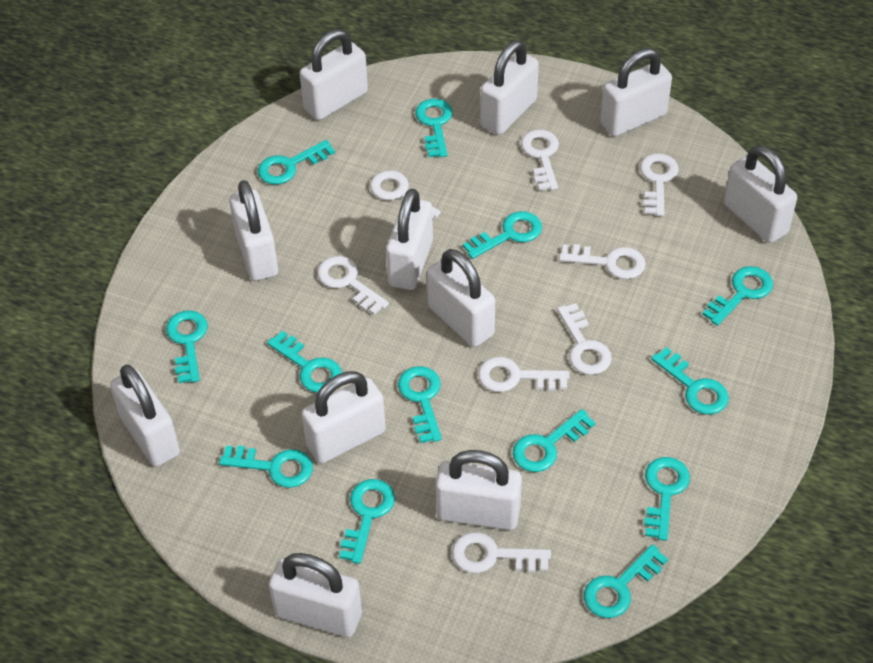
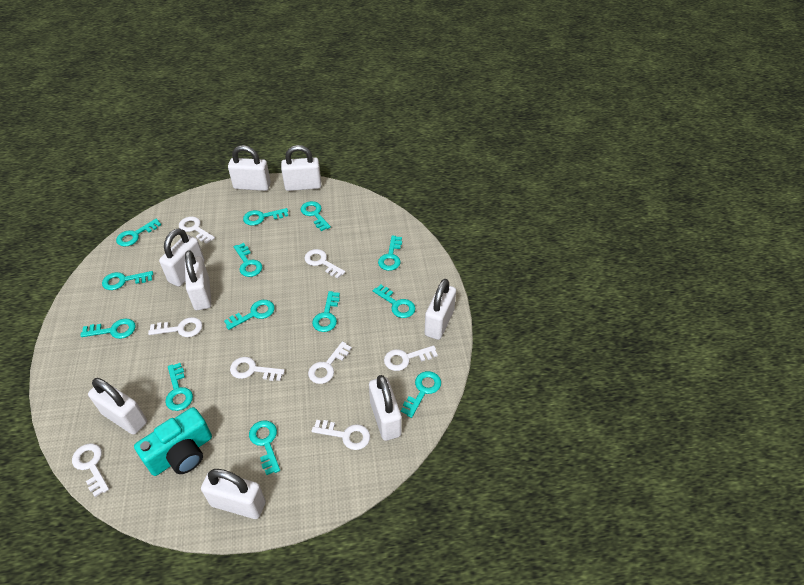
turquoise camera: 0 -> 1
white padlock: 11 -> 8

